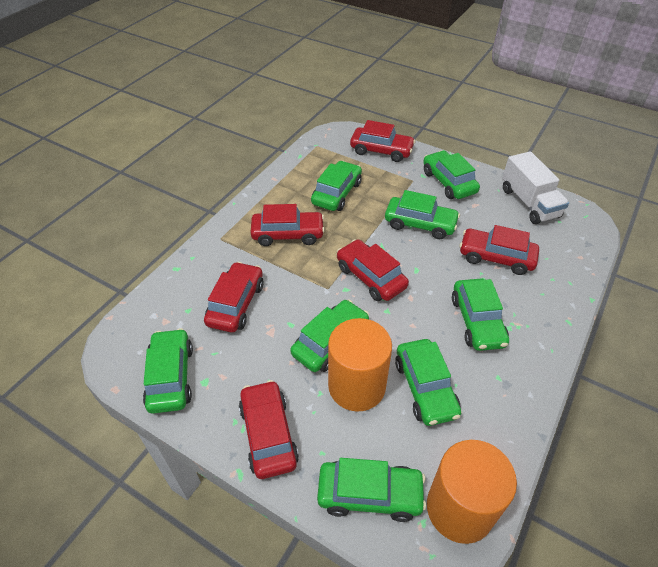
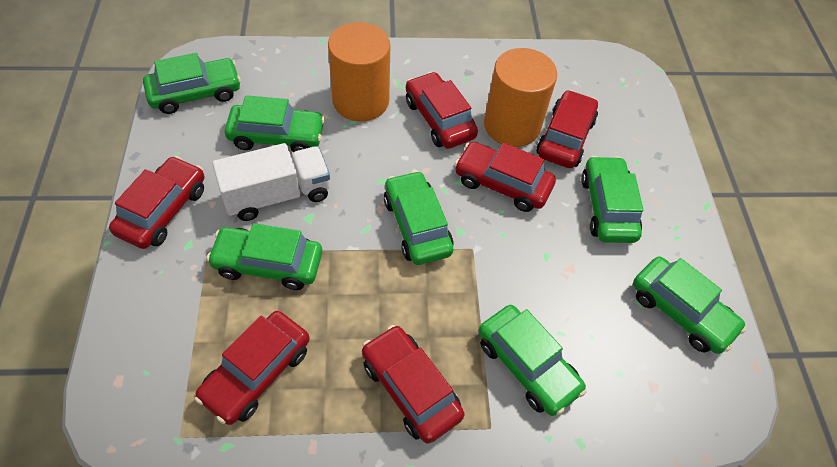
green car: 8 -> 7

